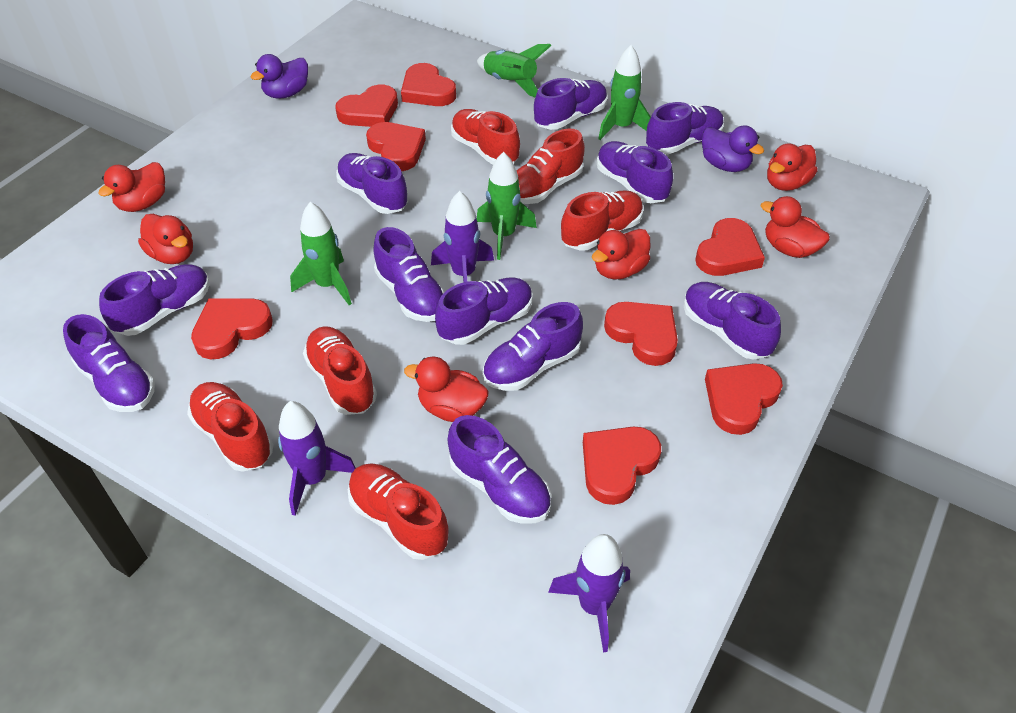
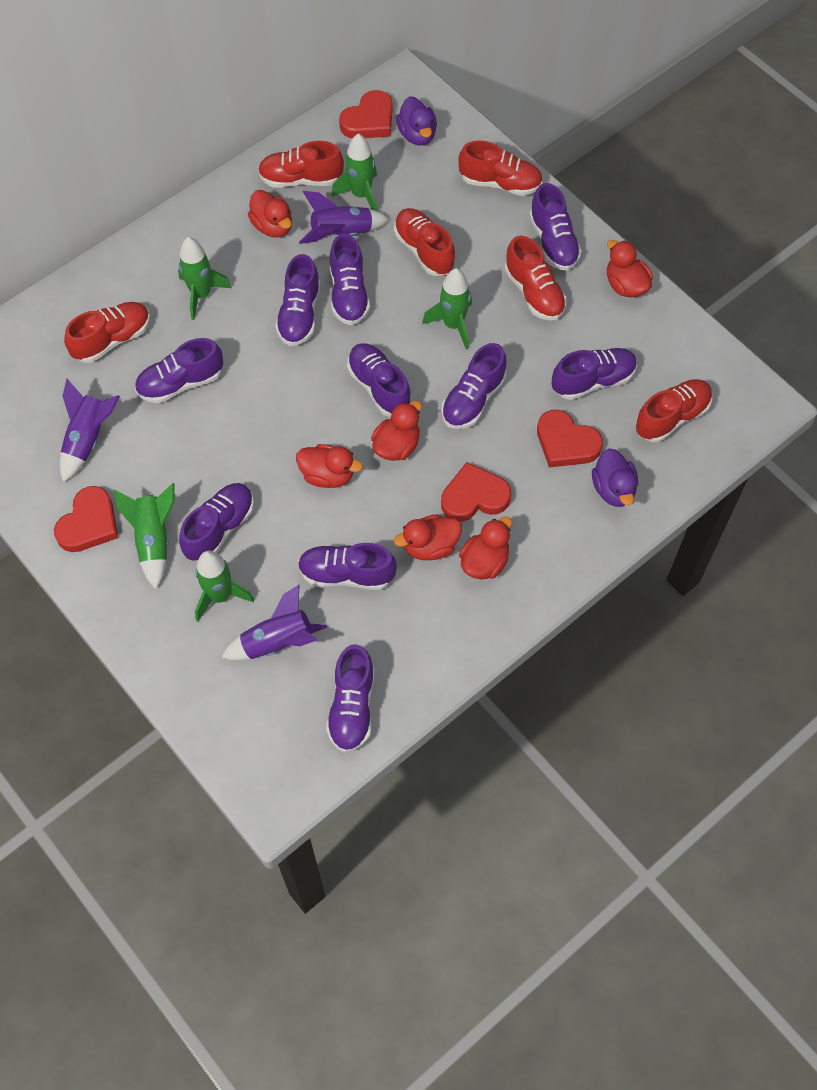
green rocket: 4 -> 5
purple shoe: 11 -> 10
red heart: 8 -> 4

